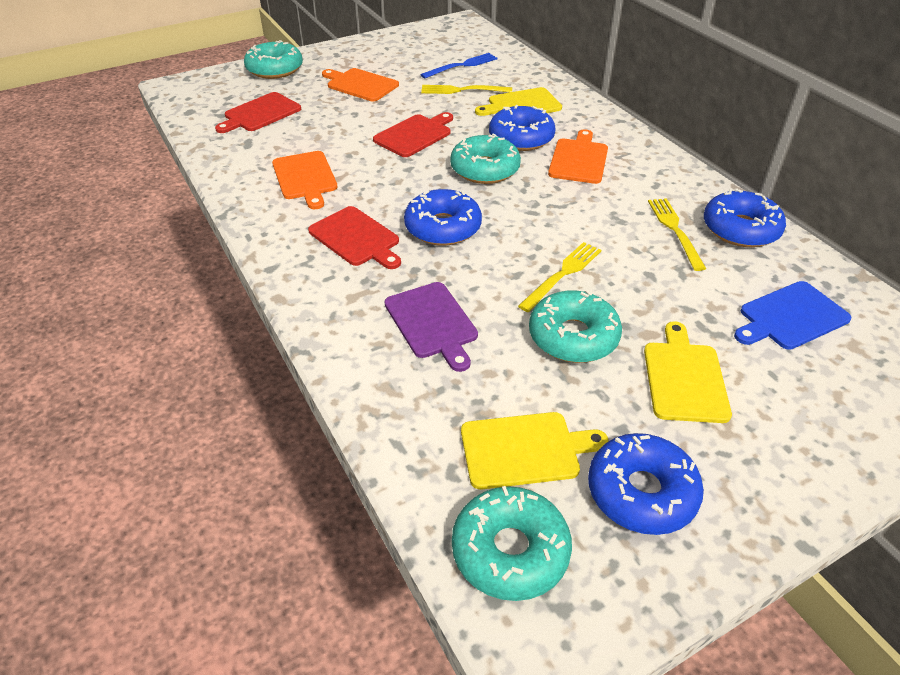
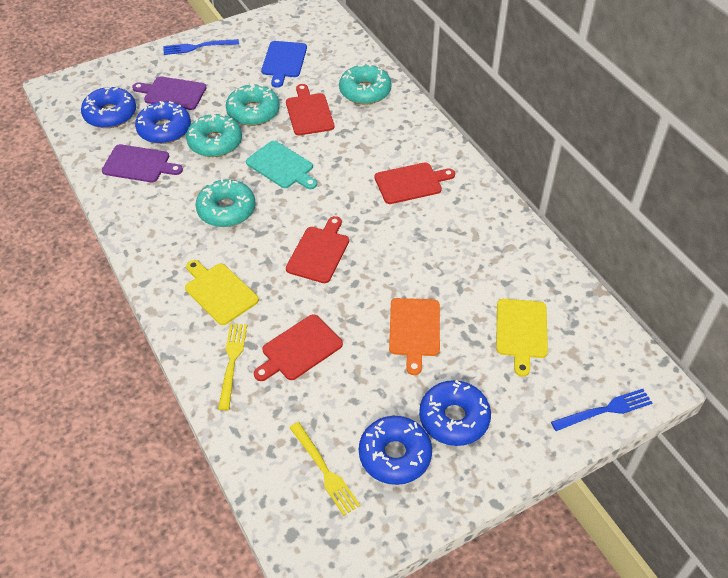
blue fork: 1 -> 2
orange cutting board: 3 -> 1
purple cutting board: 1 -> 2
red cutting board: 3 -> 4
turquoise cutting board: 0 -> 1
yellow cutting board: 3 -> 2
yellow fork: 3 -> 2

